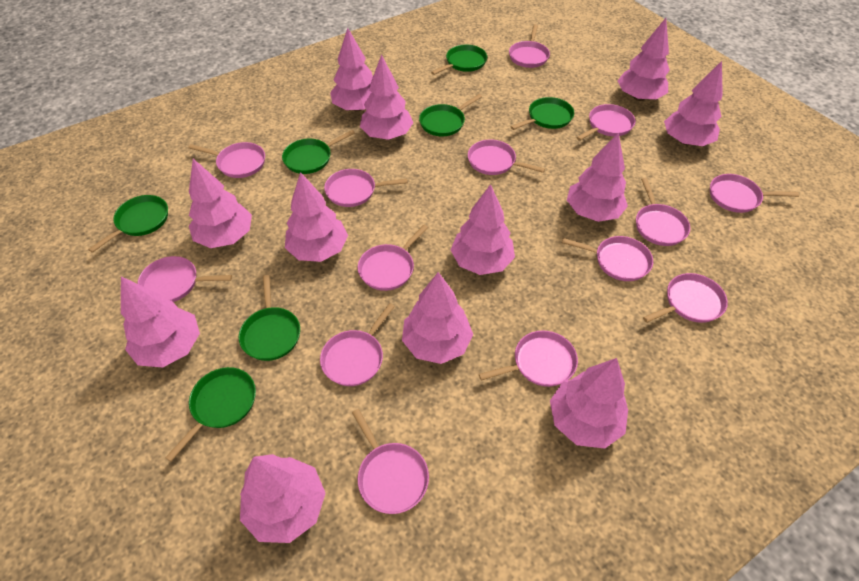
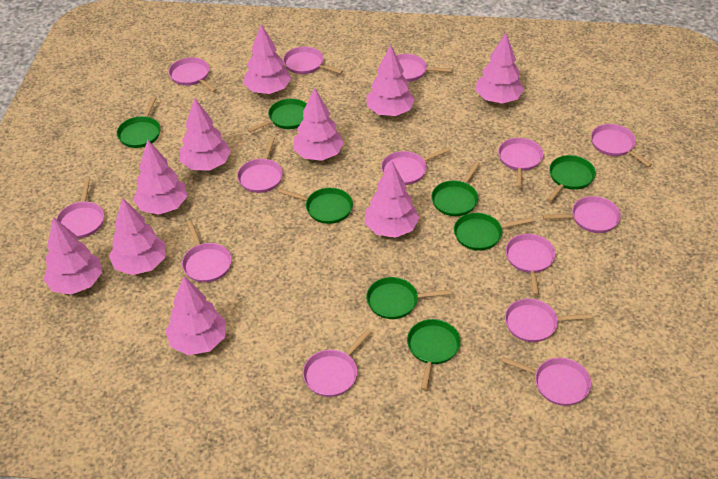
green pan: 7 -> 8
pink tree: 12 -> 10

